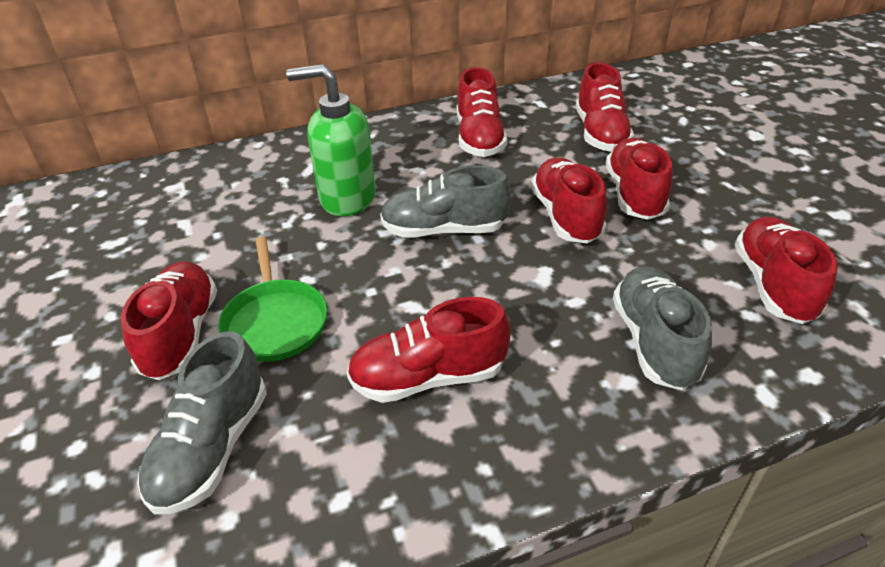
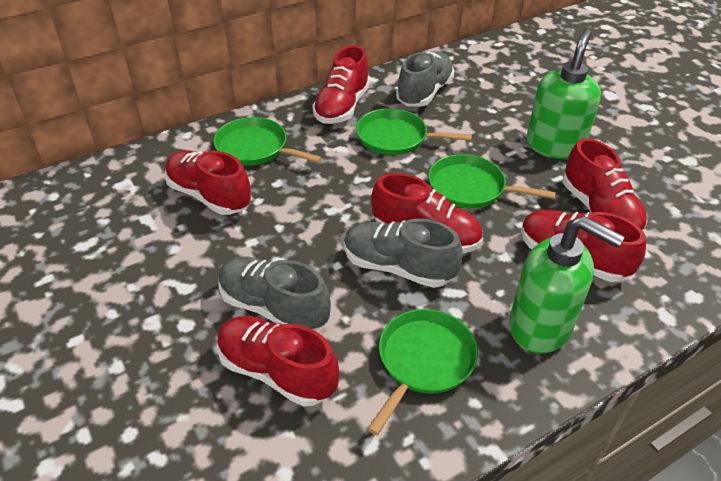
green pan: 1 -> 4
green soap dispenser: 1 -> 2
red shoe: 7 -> 6

